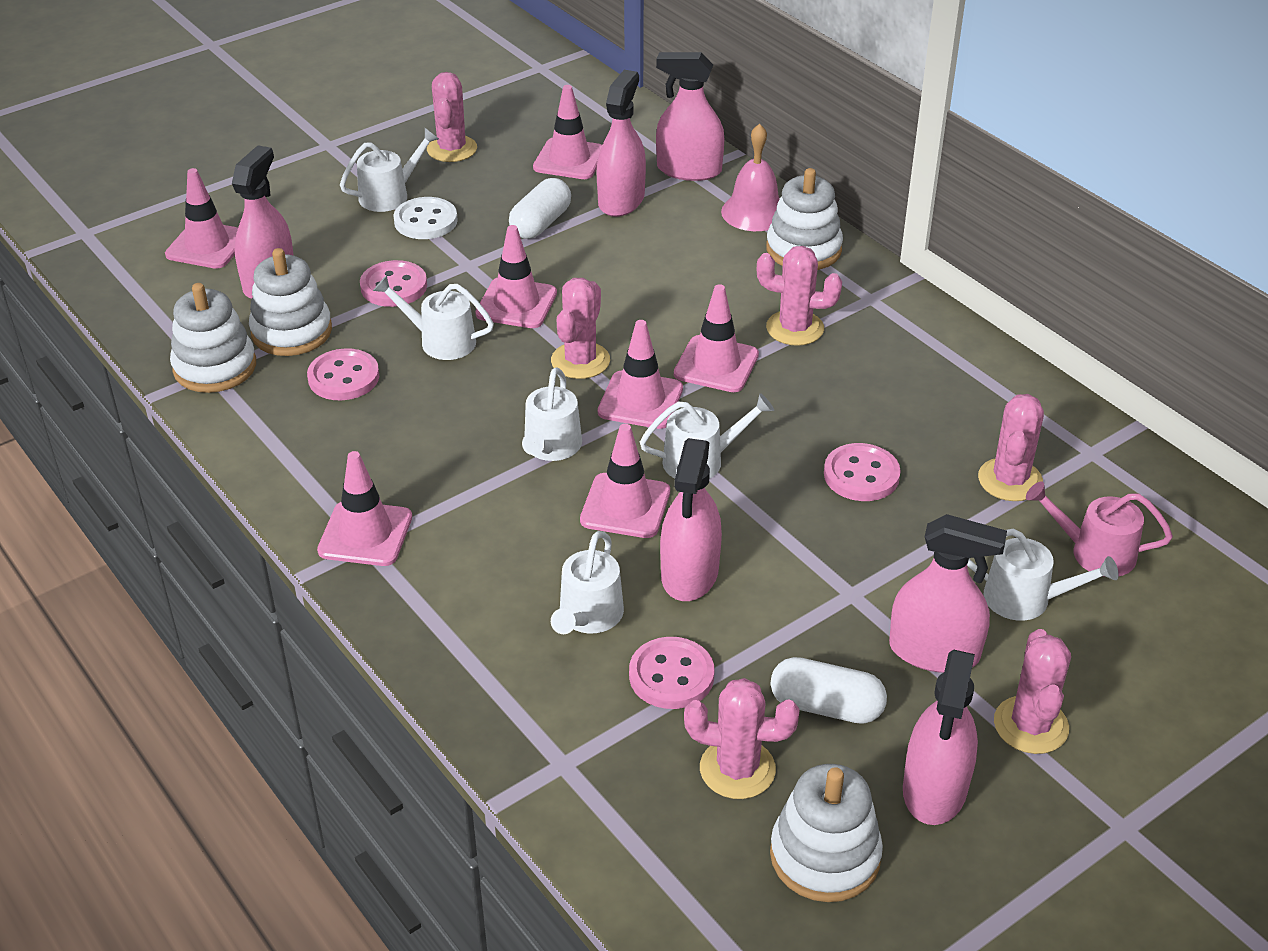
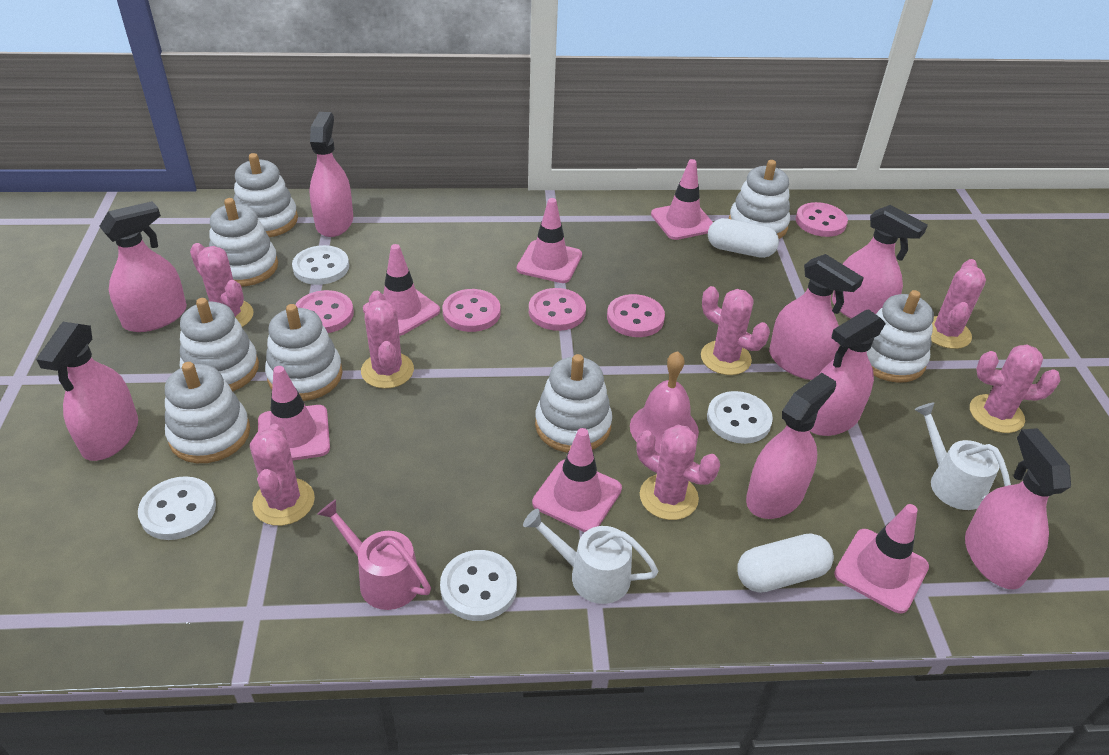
pink button: 4 -> 5
pink cactus: 6 -> 7
pink spray bottle: 6 -> 8
pink traffic cone: 7 -> 6
white button: 1 -> 4
white stacking toy: 4 -> 8
white watering can: 6 -> 2

